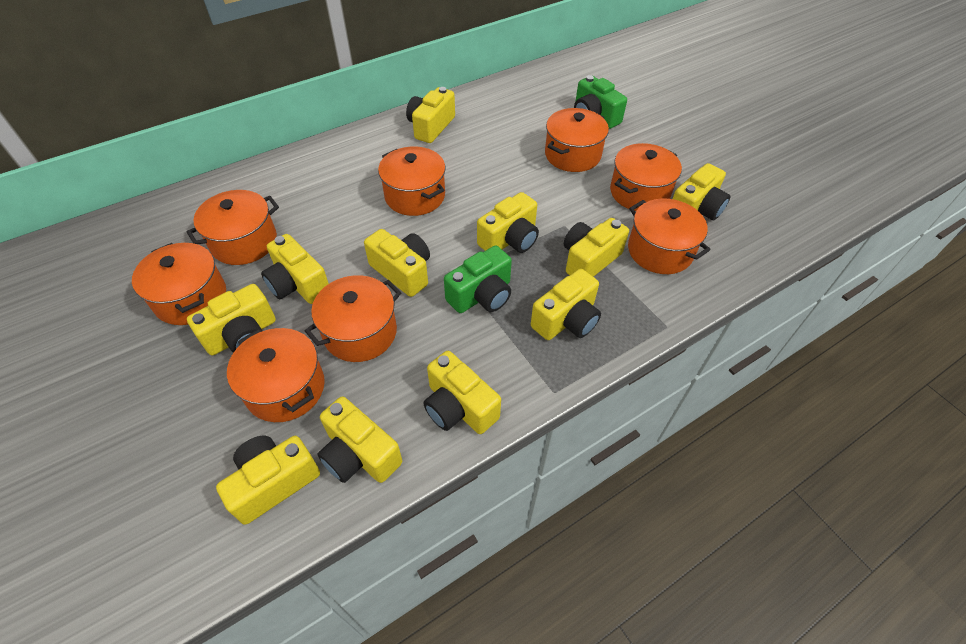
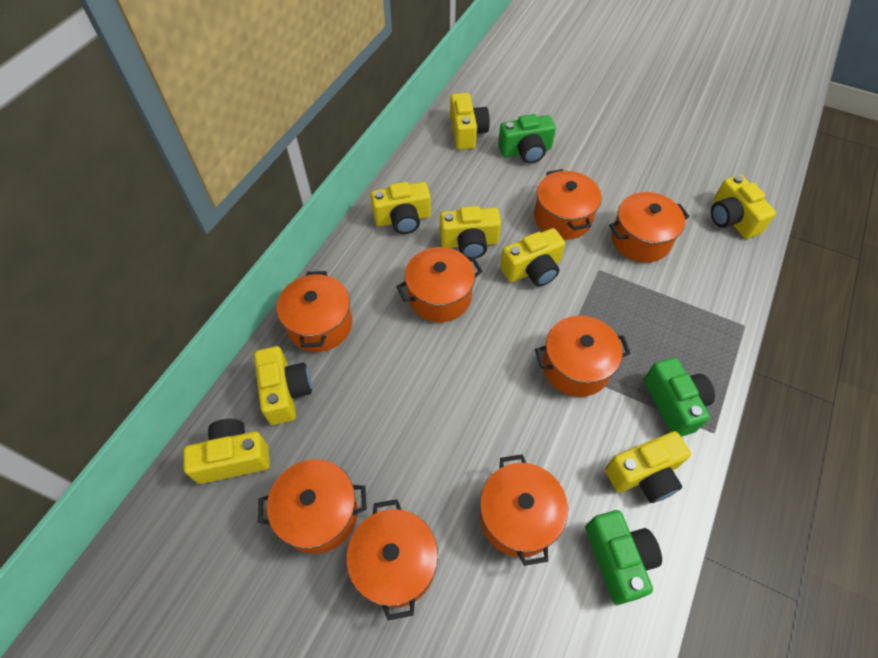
green camera: 2 -> 3
yellow camera: 11 -> 8

